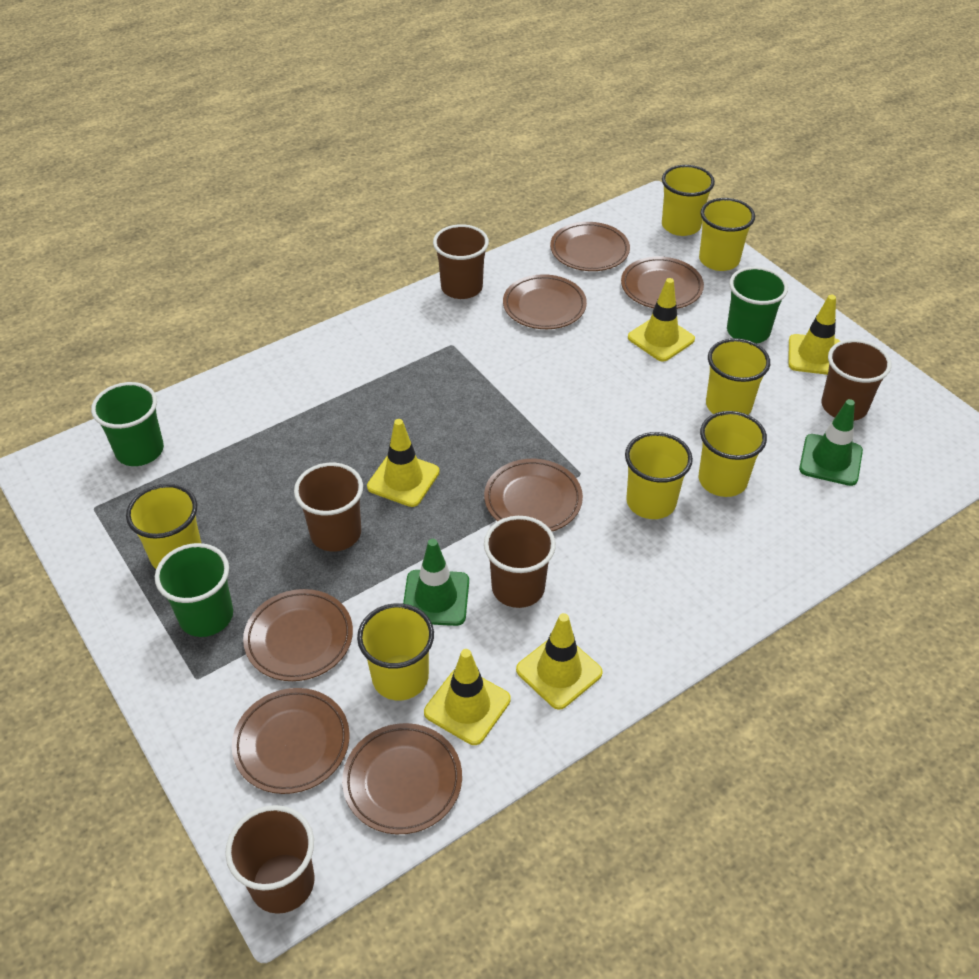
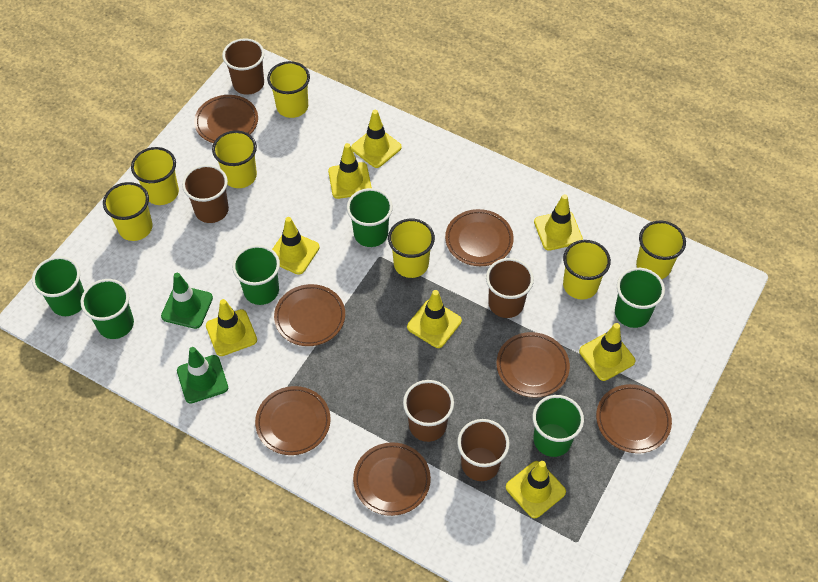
green cup: 3 -> 6
yellow traffic cone: 5 -> 8

